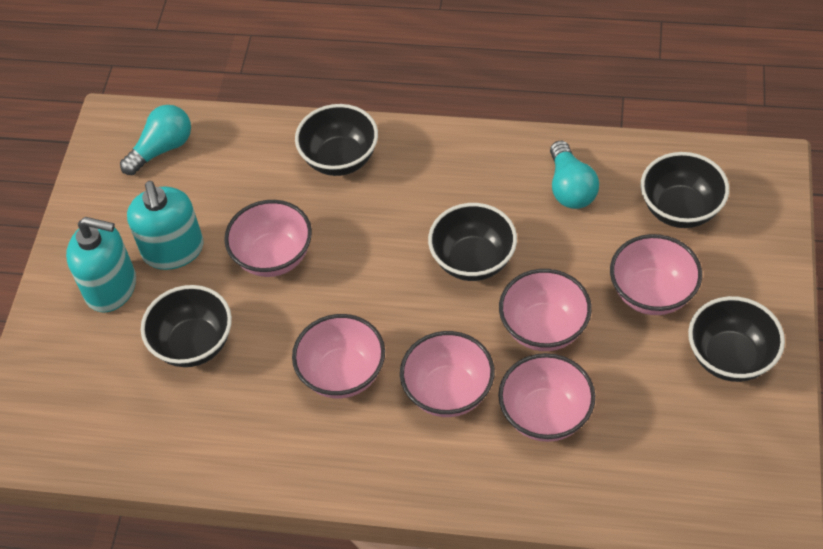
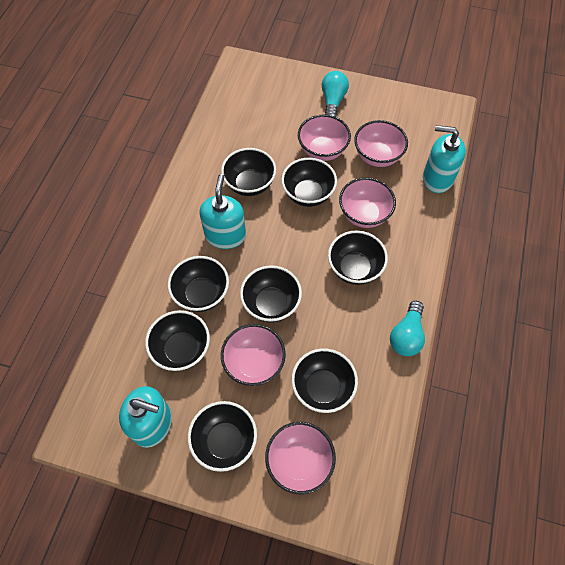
black bowl: 5 -> 8
pink bowl: 6 -> 5
turquoise soap dispenser: 2 -> 3

